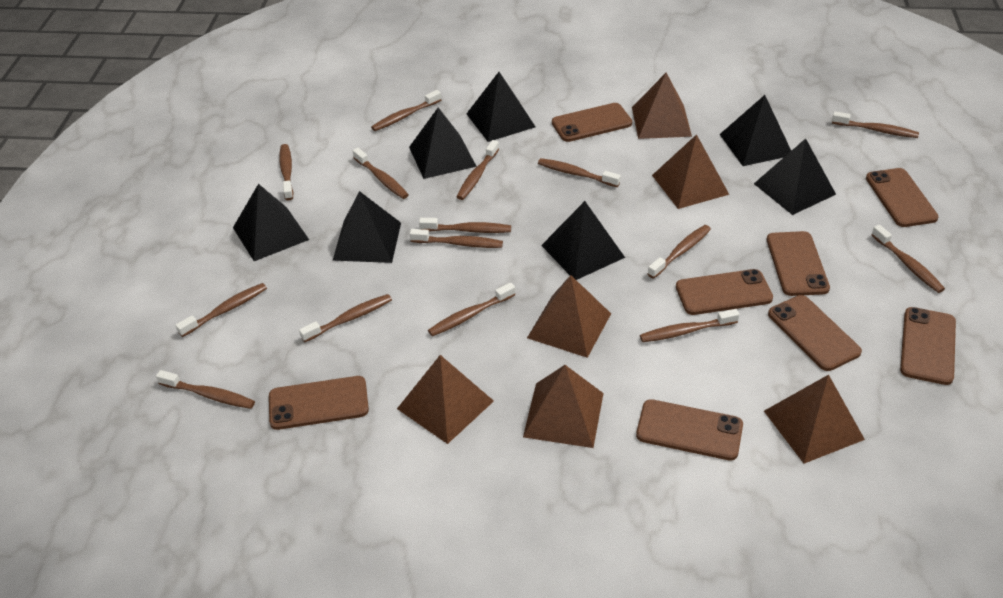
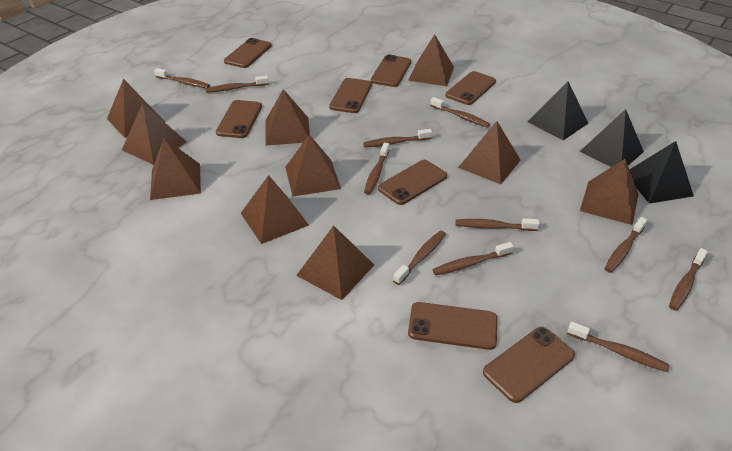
black pyramid: 7 -> 3
brown pyramid: 6 -> 10
brown toothbrush: 15 -> 11

